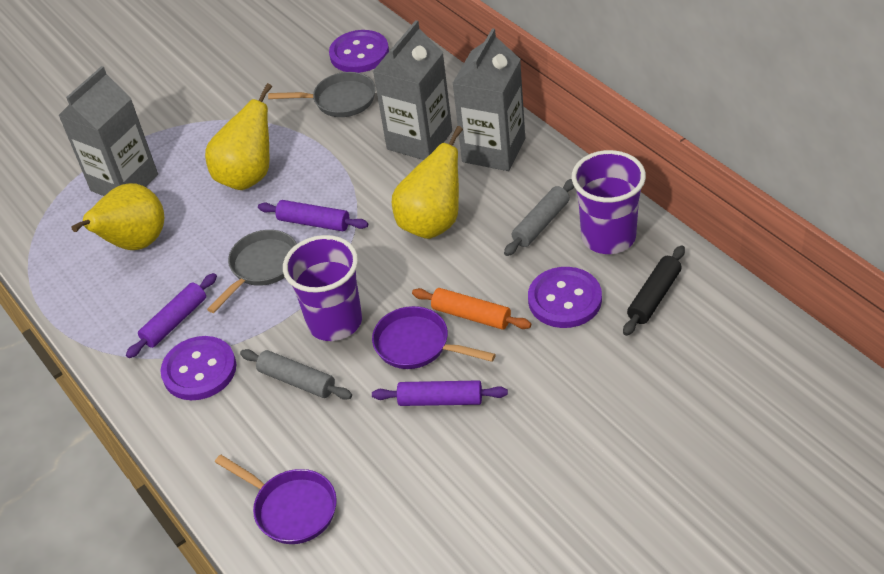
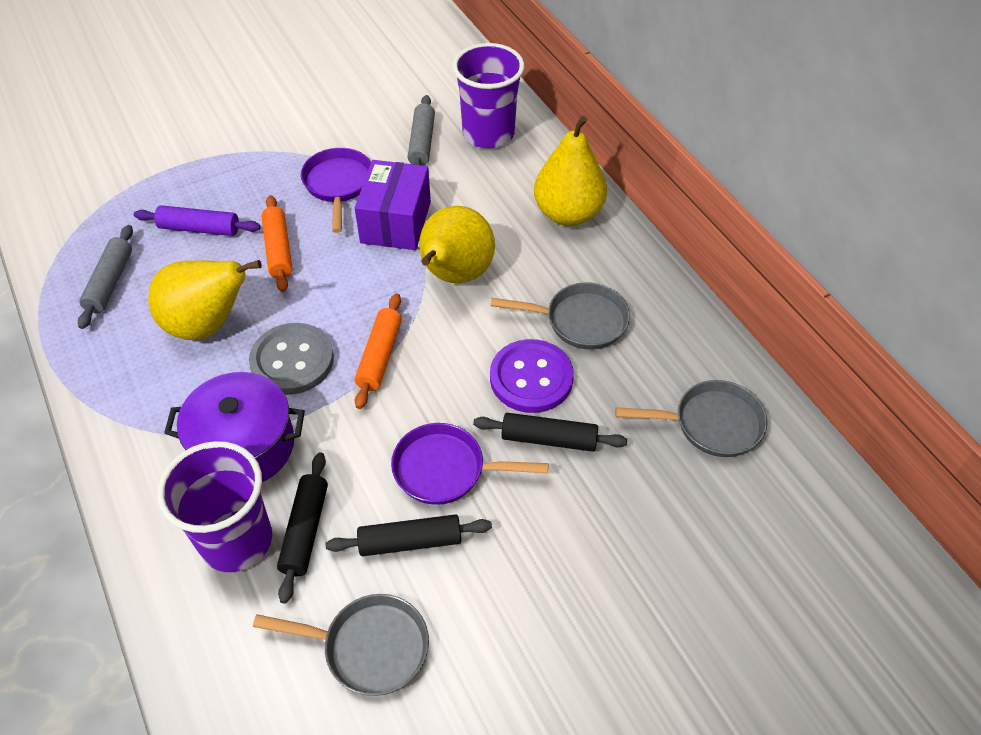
black rolling pin: 1 -> 3
grey button: 0 -> 1
grey carton: 3 -> 0
grey pan: 2 -> 3
orange rolling pin: 1 -> 2
purple box: 0 -> 1
purple button: 3 -> 1
purple pot: 0 -> 1
purple rolling pin: 3 -> 1

